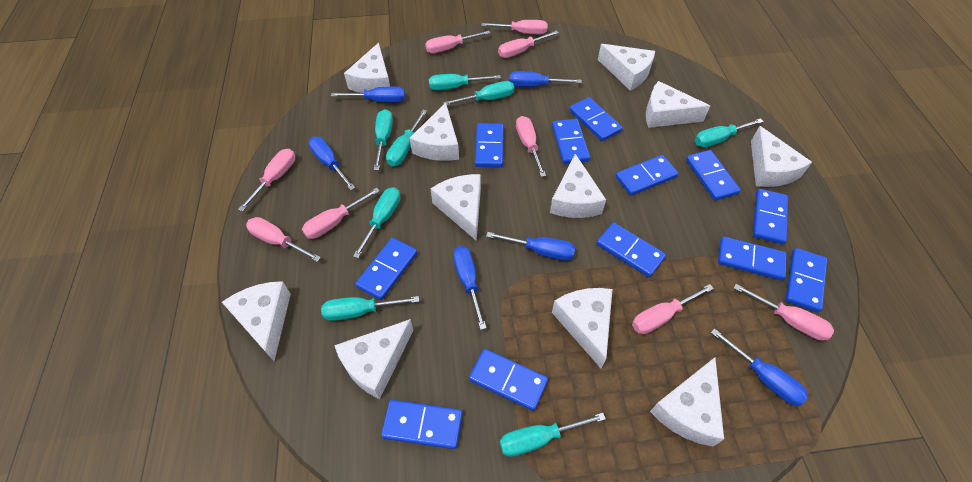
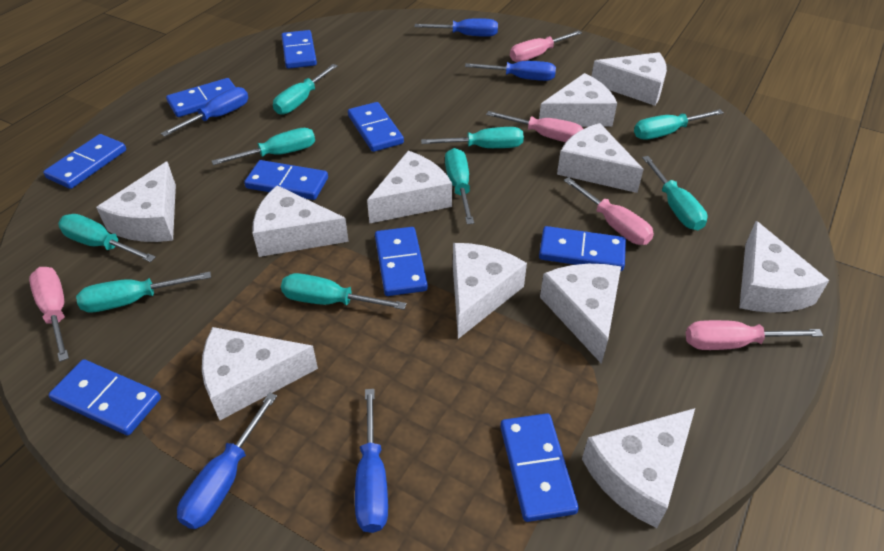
blue domino: 12 -> 9
blue screwdriver: 6 -> 5
pink screwdriver: 9 -> 5
turquoise screwdriver: 8 -> 9

